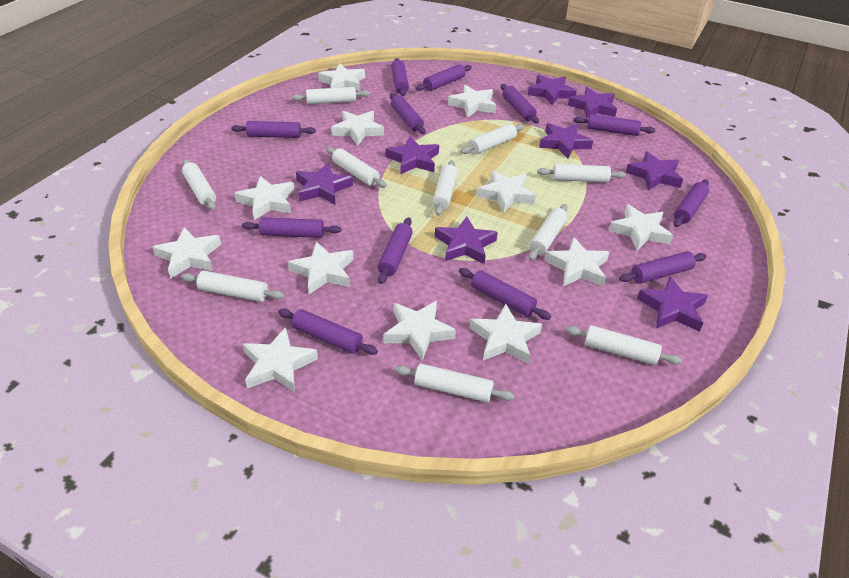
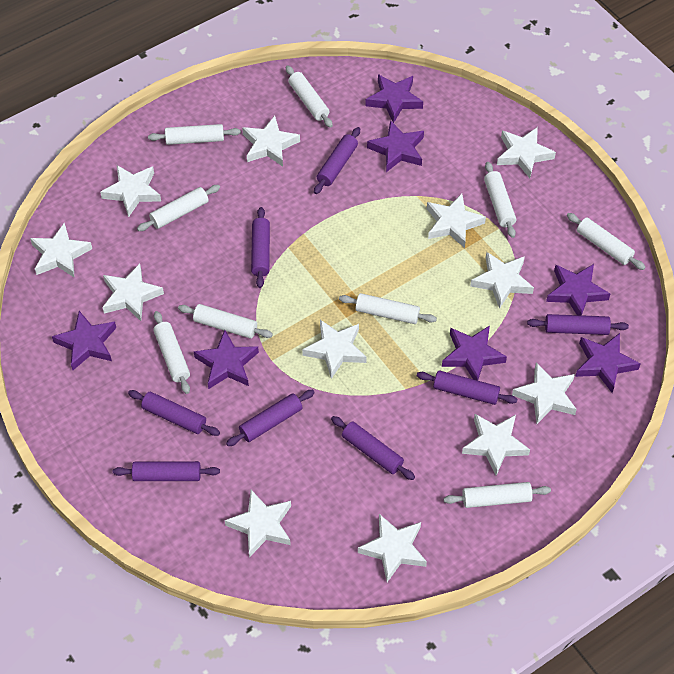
purple rolling pin: 12 -> 8
purple star: 8 -> 7
white rolling pin: 10 -> 9

